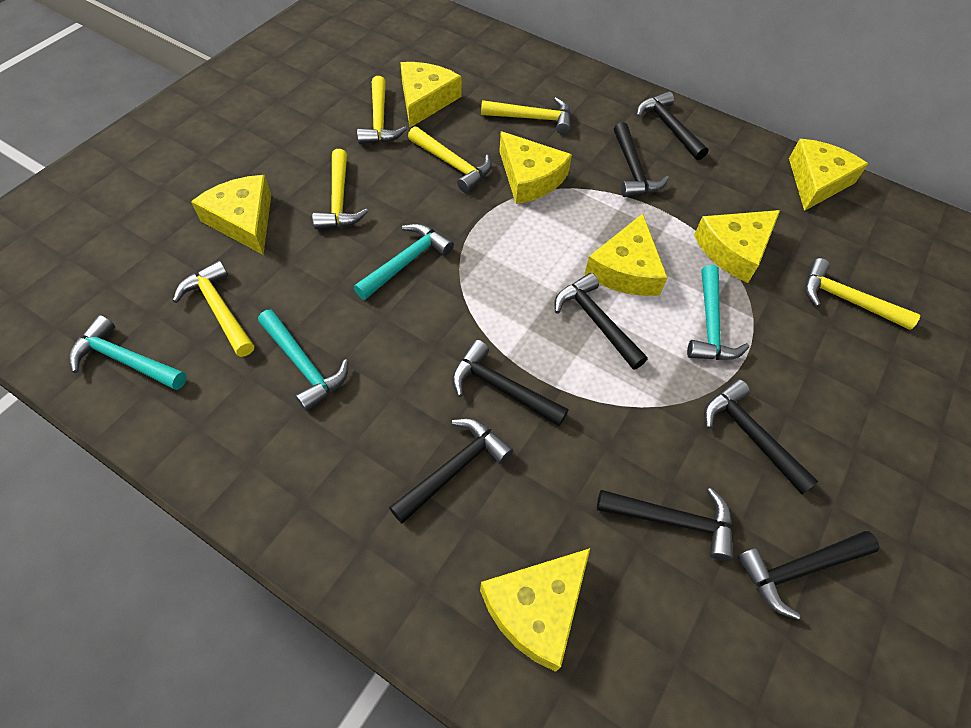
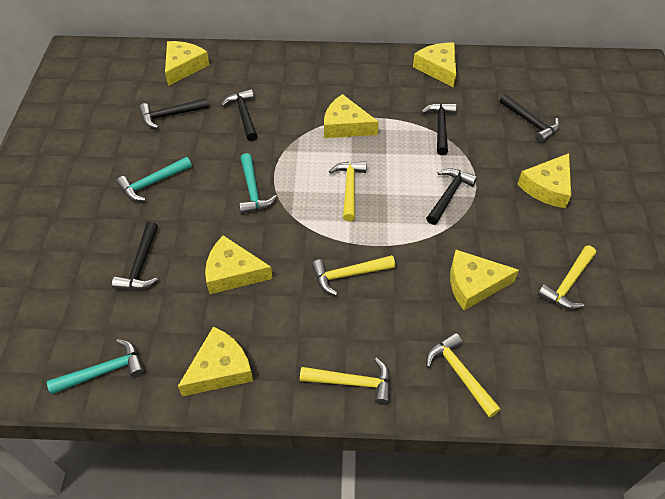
black hammer: 8 -> 6
turquoise hammer: 4 -> 3
yellow hammer: 6 -> 5

